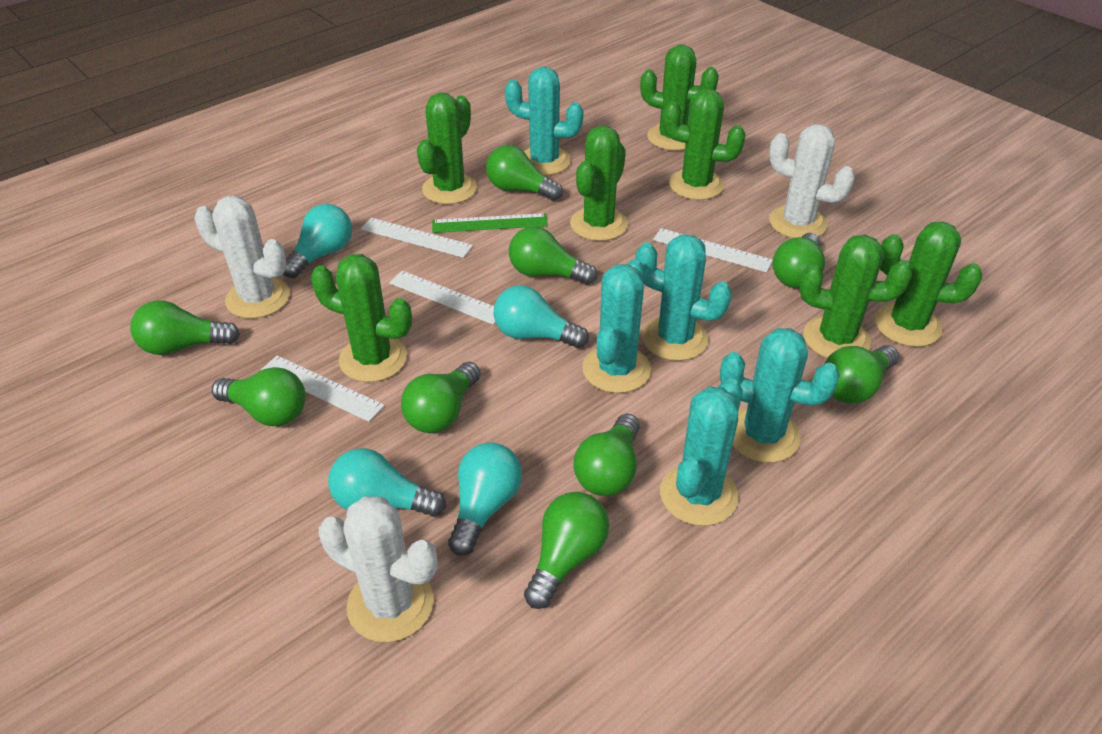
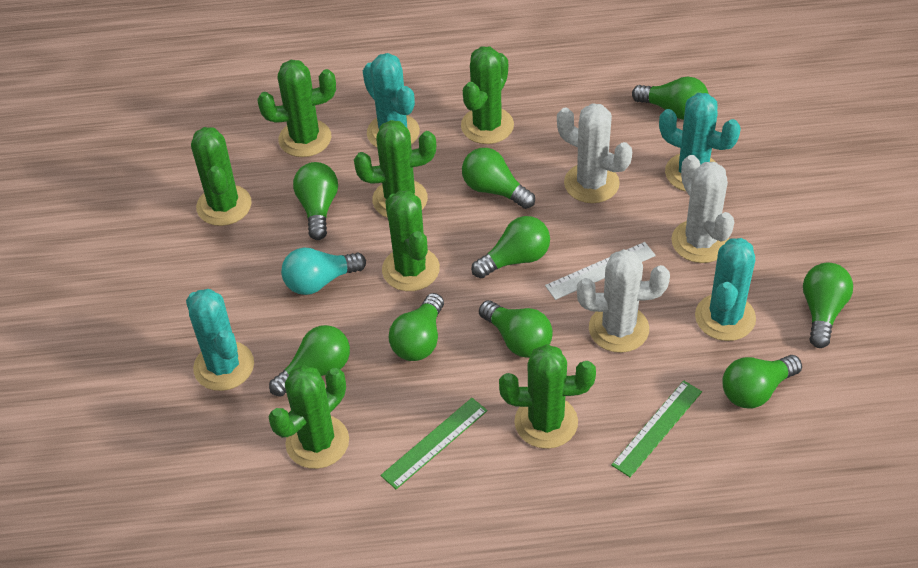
green ruler: 1 -> 2
turquoise cactus: 5 -> 4
turquoise light bulb: 4 -> 1
white ruler: 4 -> 1

